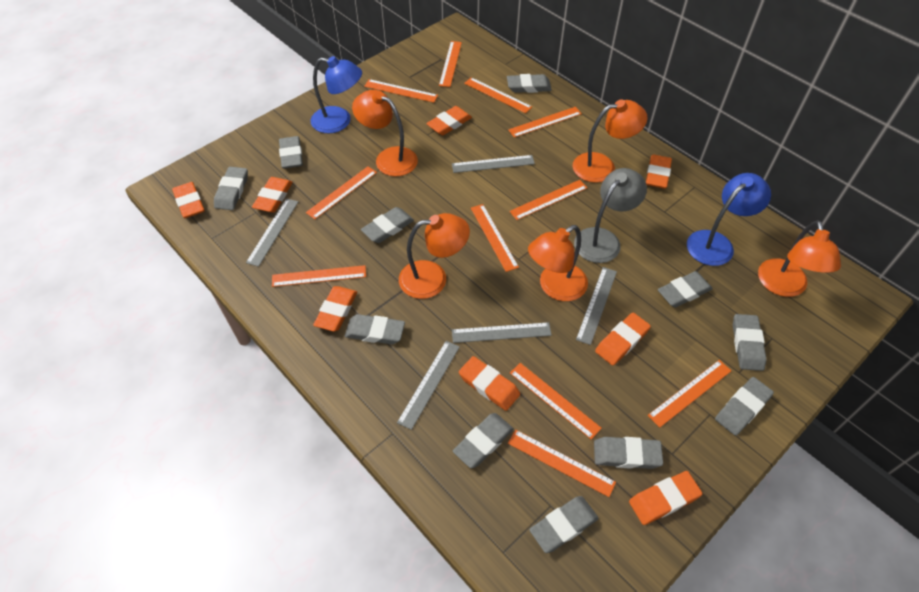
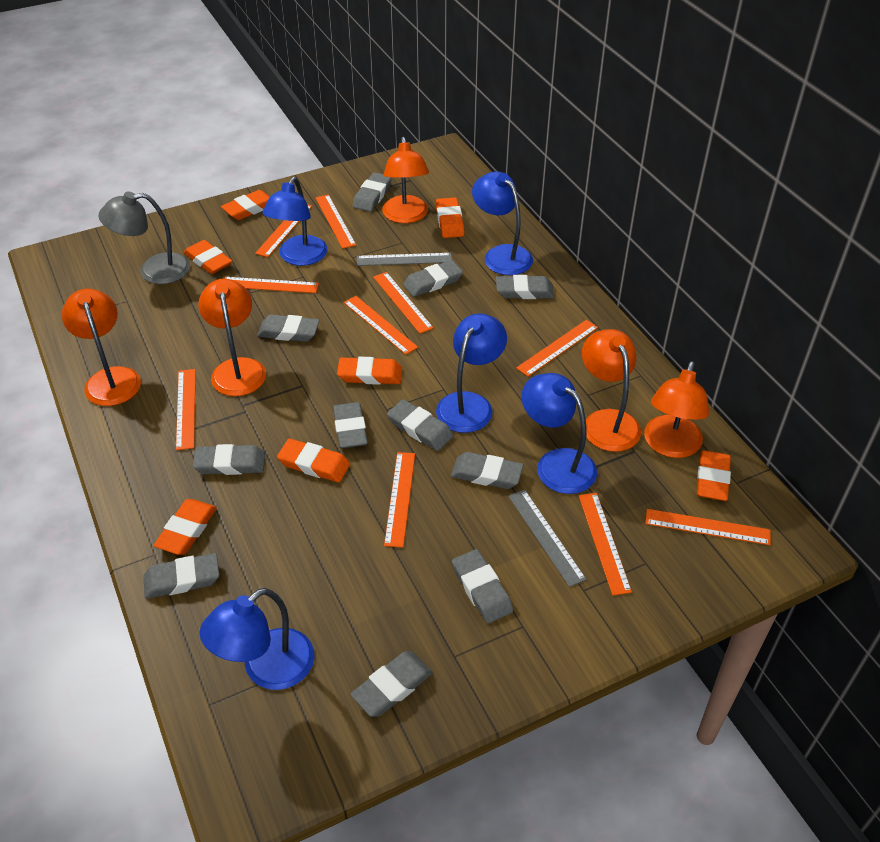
blue lamp: 2 -> 5
grey ruler: 5 -> 2
orange eraser: 8 -> 7
orange ruler: 11 -> 10

